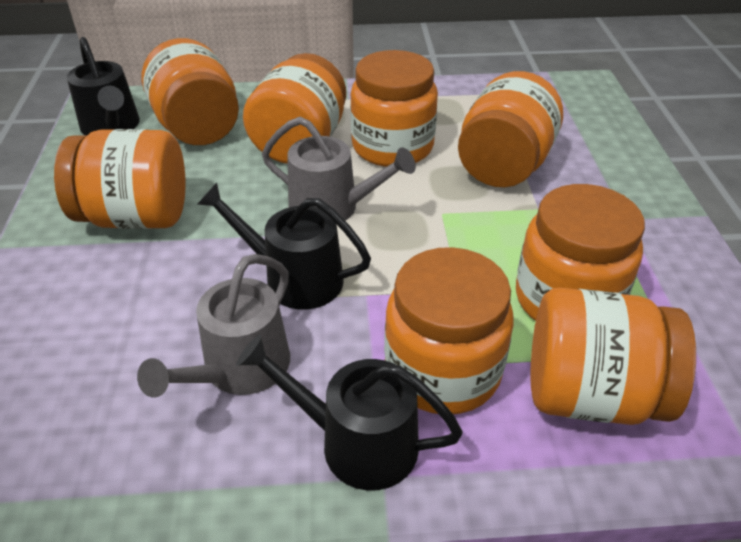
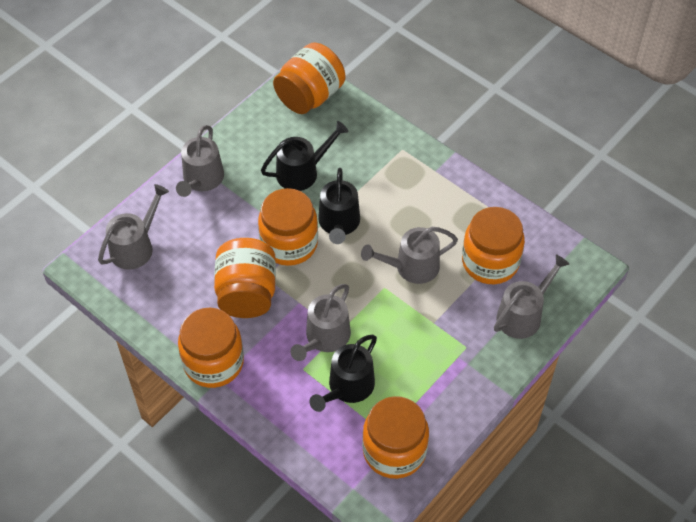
grey watering can: 2 -> 5
orange jar: 8 -> 6

